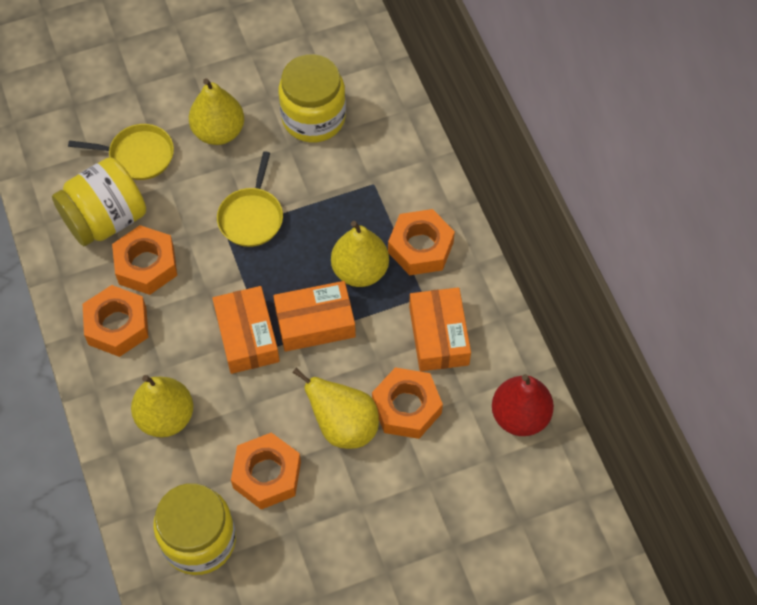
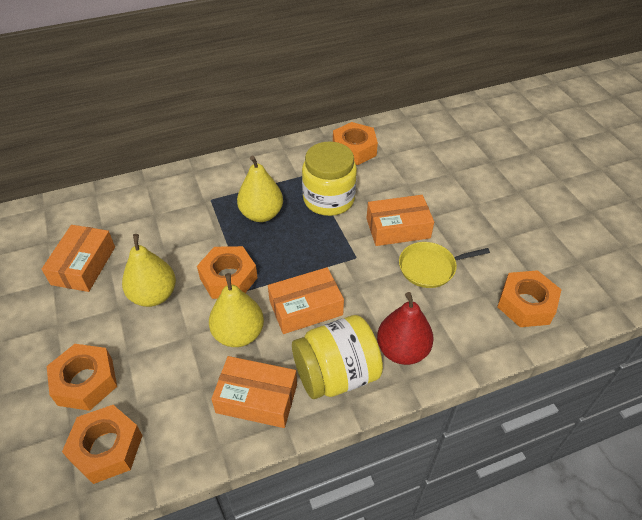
orange box: 3 -> 4
yellow jar: 3 -> 2
yellow pan: 2 -> 1
yellow pear: 4 -> 3

